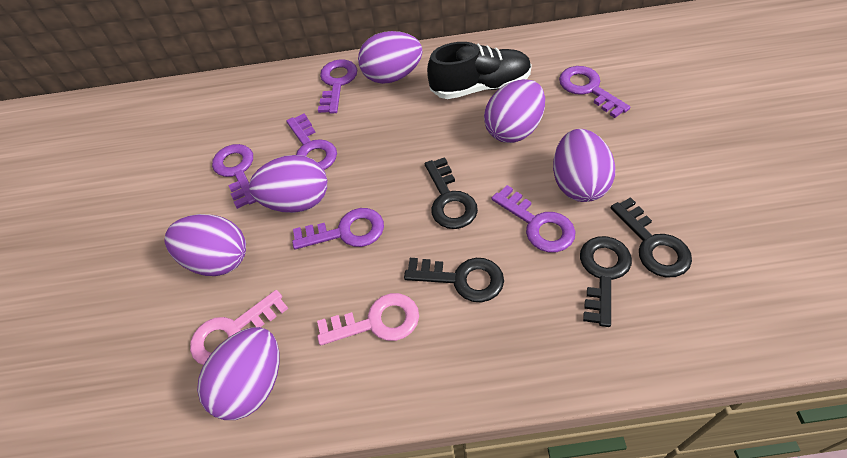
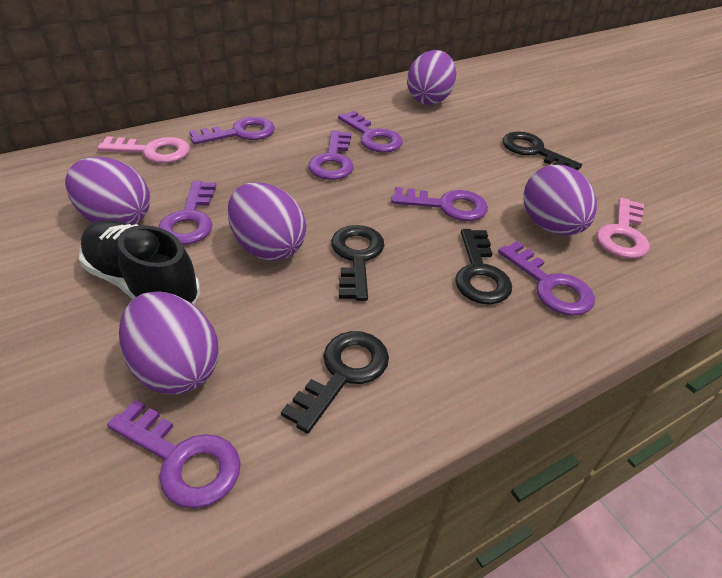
purple egg: 6 -> 5
purple key: 6 -> 7

